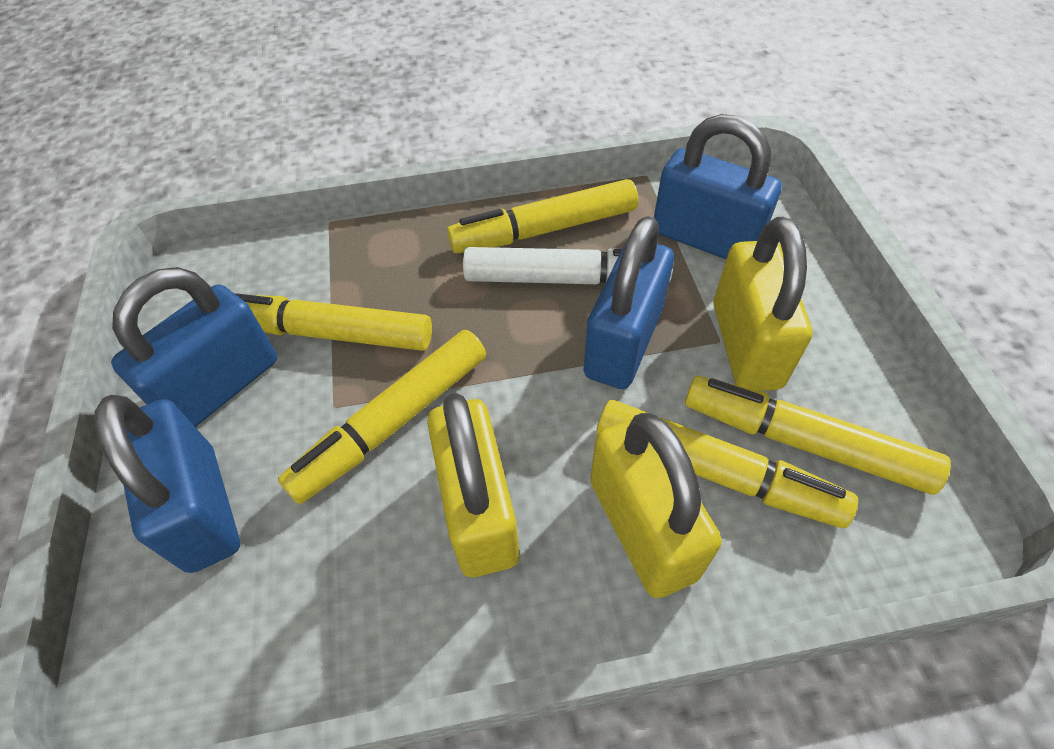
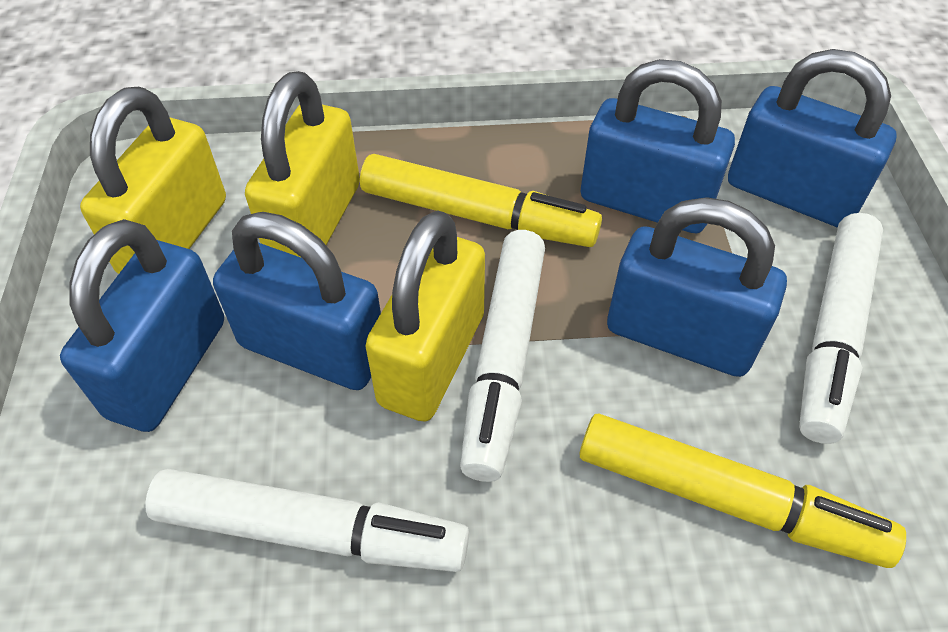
blue padlock: 4 -> 5
white marker: 1 -> 3
yellow marker: 5 -> 2

